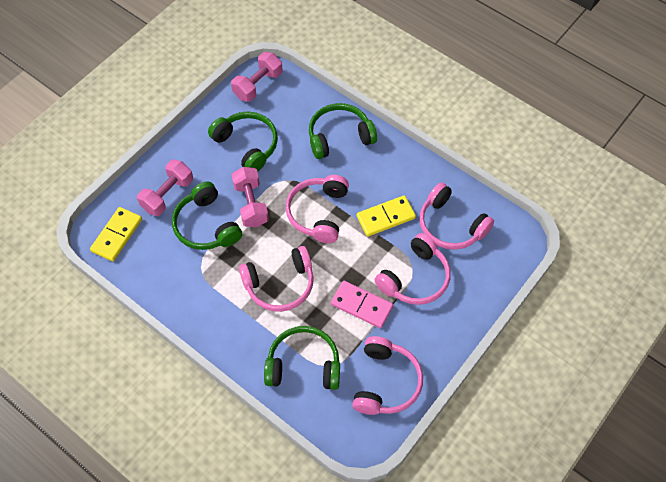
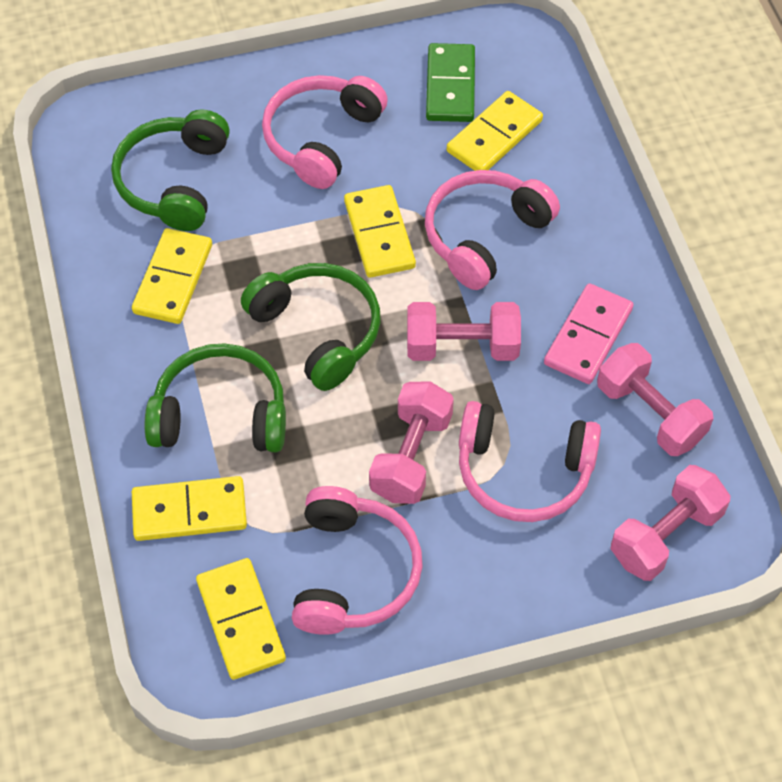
green domino: 0 -> 1
green headphones: 4 -> 3
pink dumbbell: 3 -> 4
pink headphones: 5 -> 4
yellow domino: 2 -> 5

